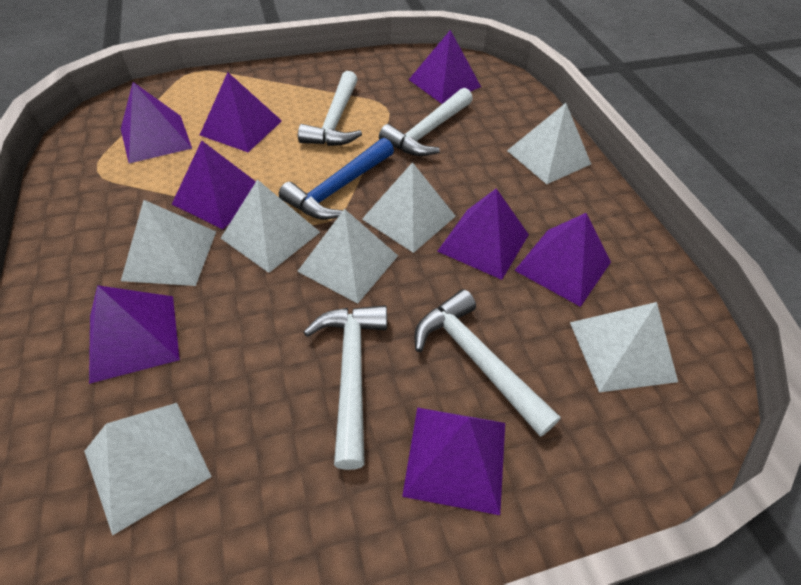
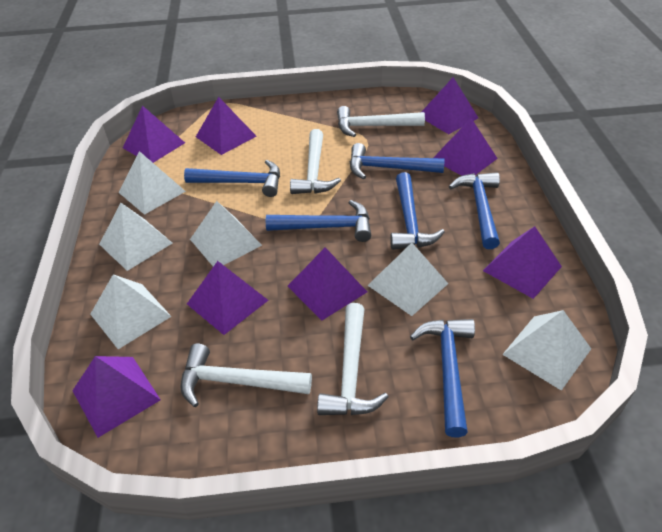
blue hammer: 1 -> 6
white pyramid: 7 -> 6

